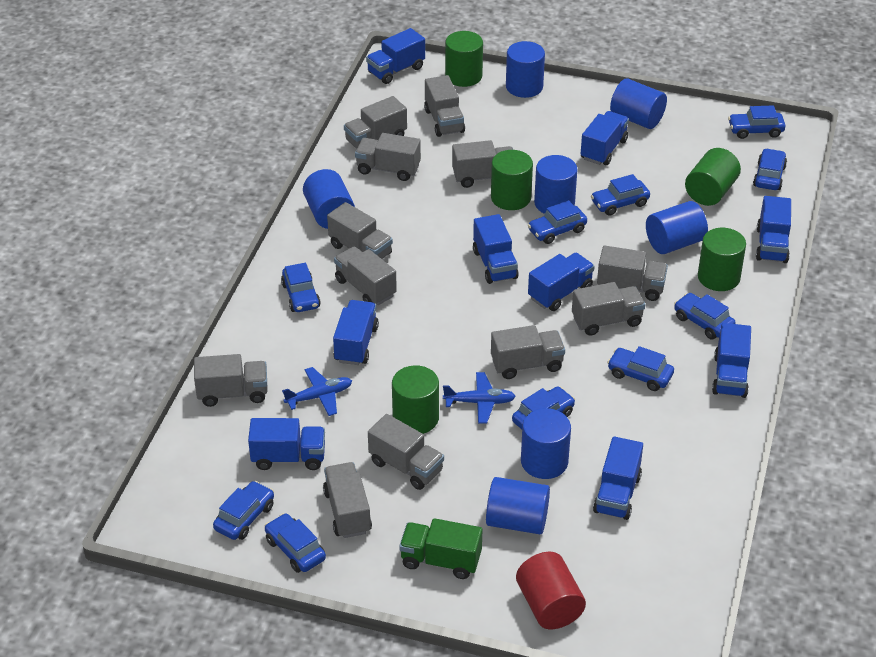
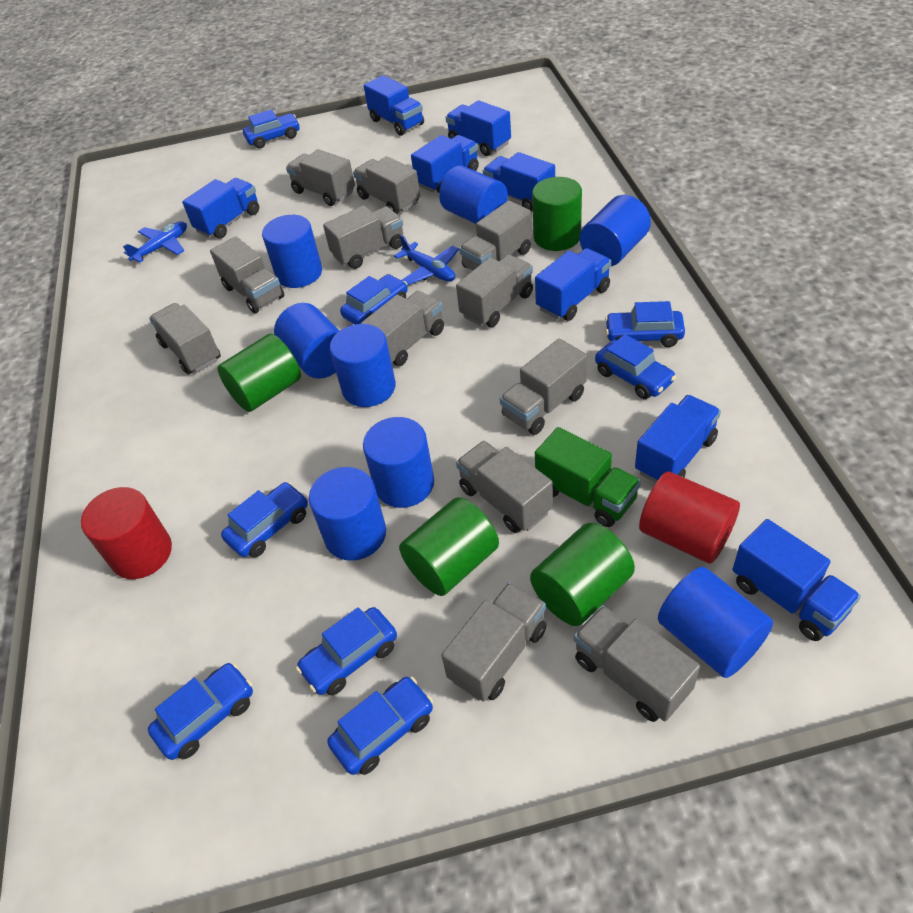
blue car: 10 -> 8
blue cylinder: 7 -> 8
blue truck: 9 -> 8
green cylinder: 5 -> 4
red cylinder: 1 -> 2

